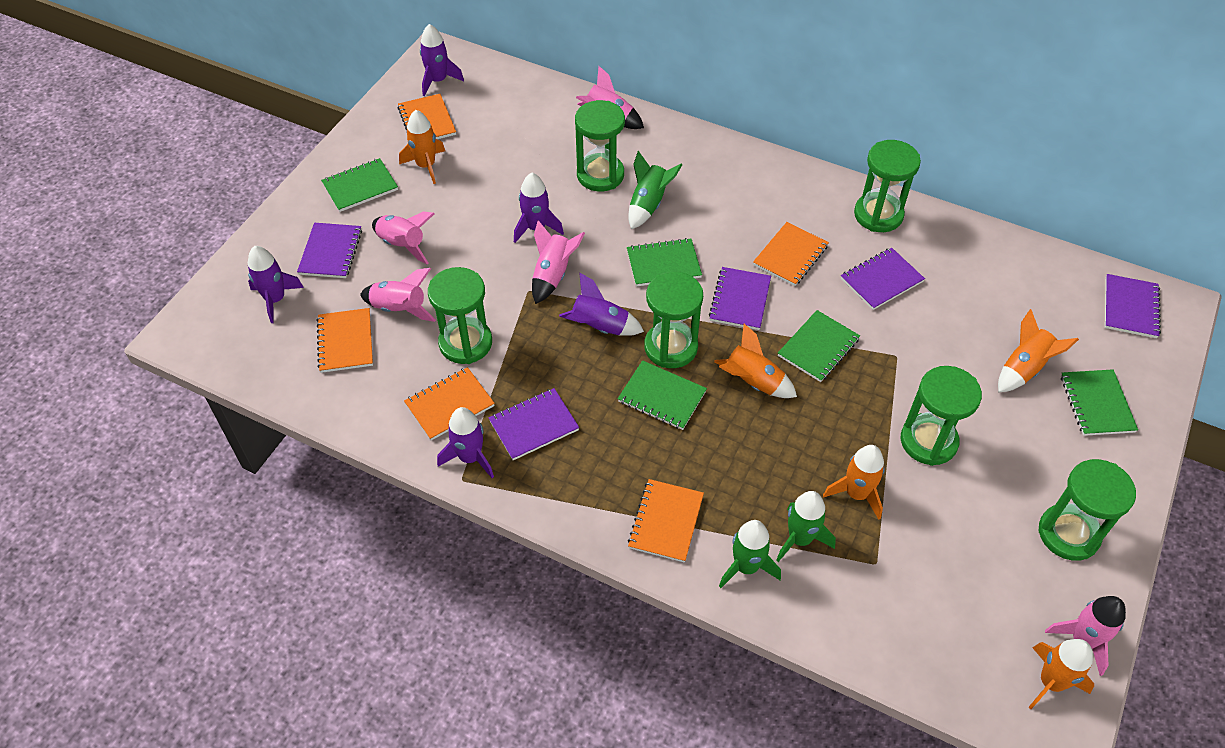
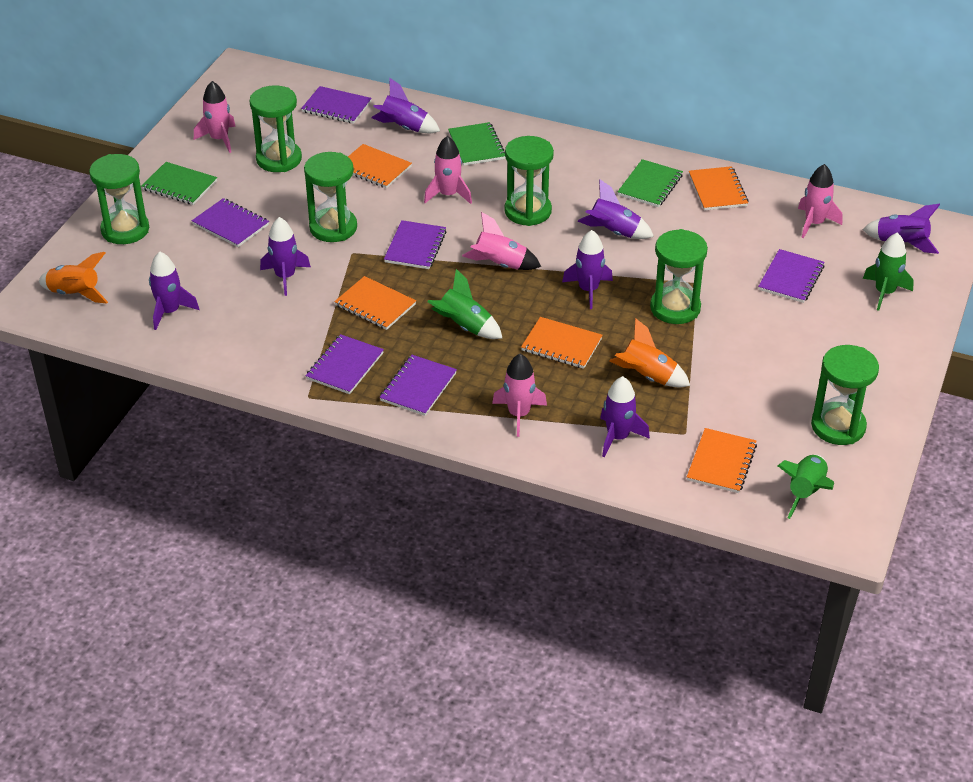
green notebook: 5 -> 3
orange rocket: 5 -> 2
purple notebook: 5 -> 6
purple rocket: 5 -> 7

